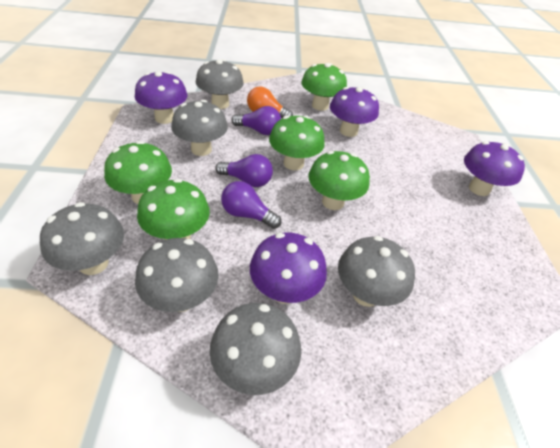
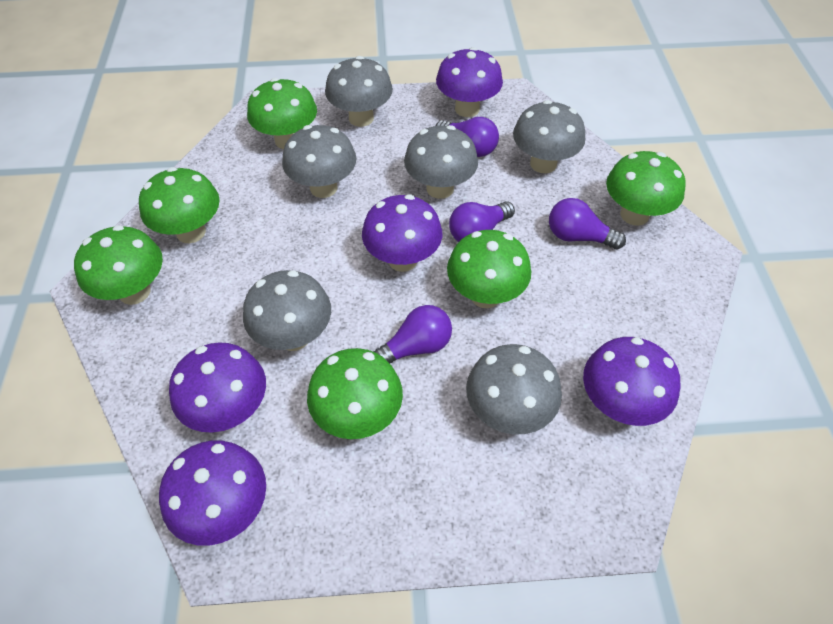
green mushroom: 5 -> 6
orange light bulb: 1 -> 0
purple light bulb: 3 -> 4
purple mushroom: 4 -> 5

